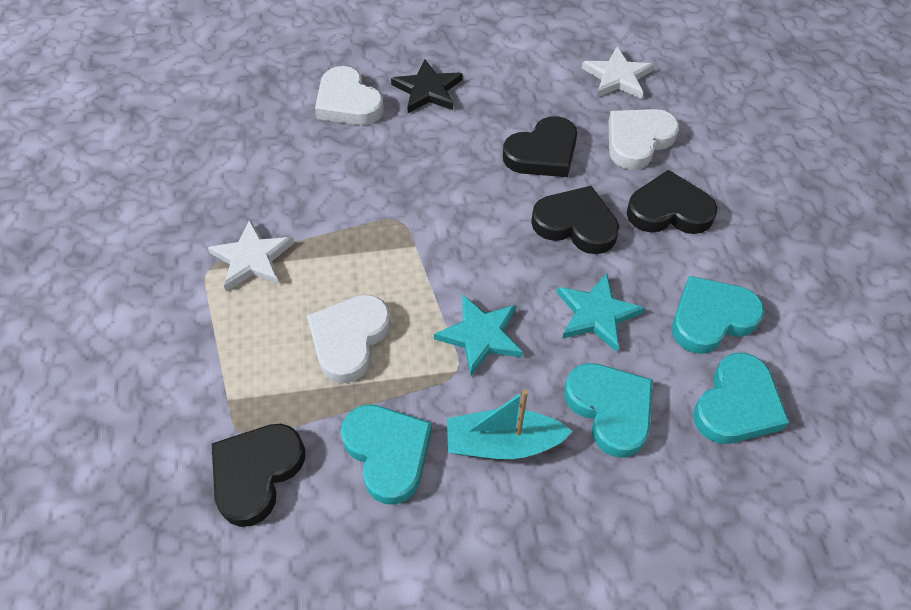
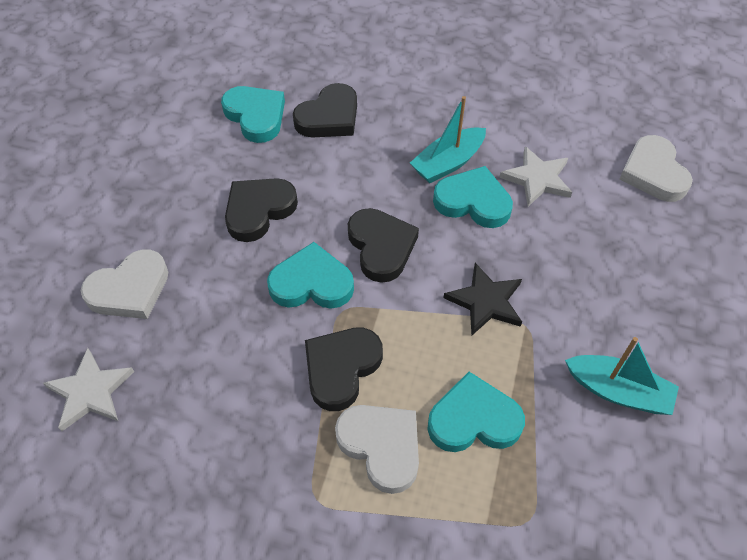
turquoise boat: 1 -> 2
turquoise star: 2 -> 0

